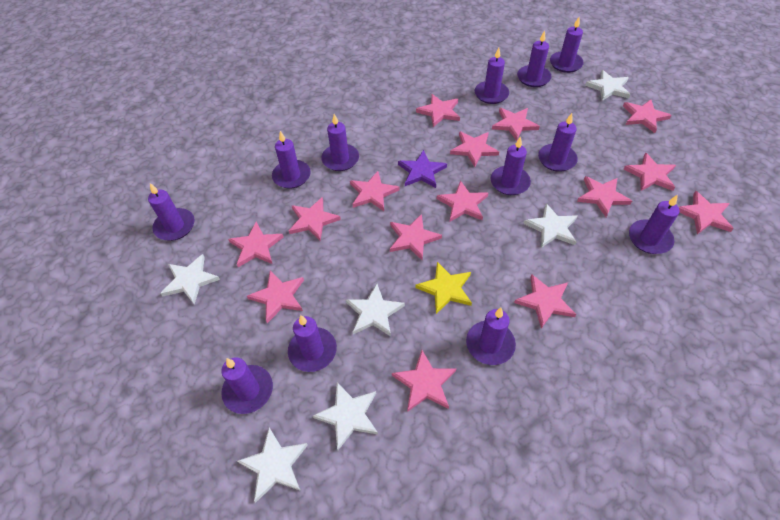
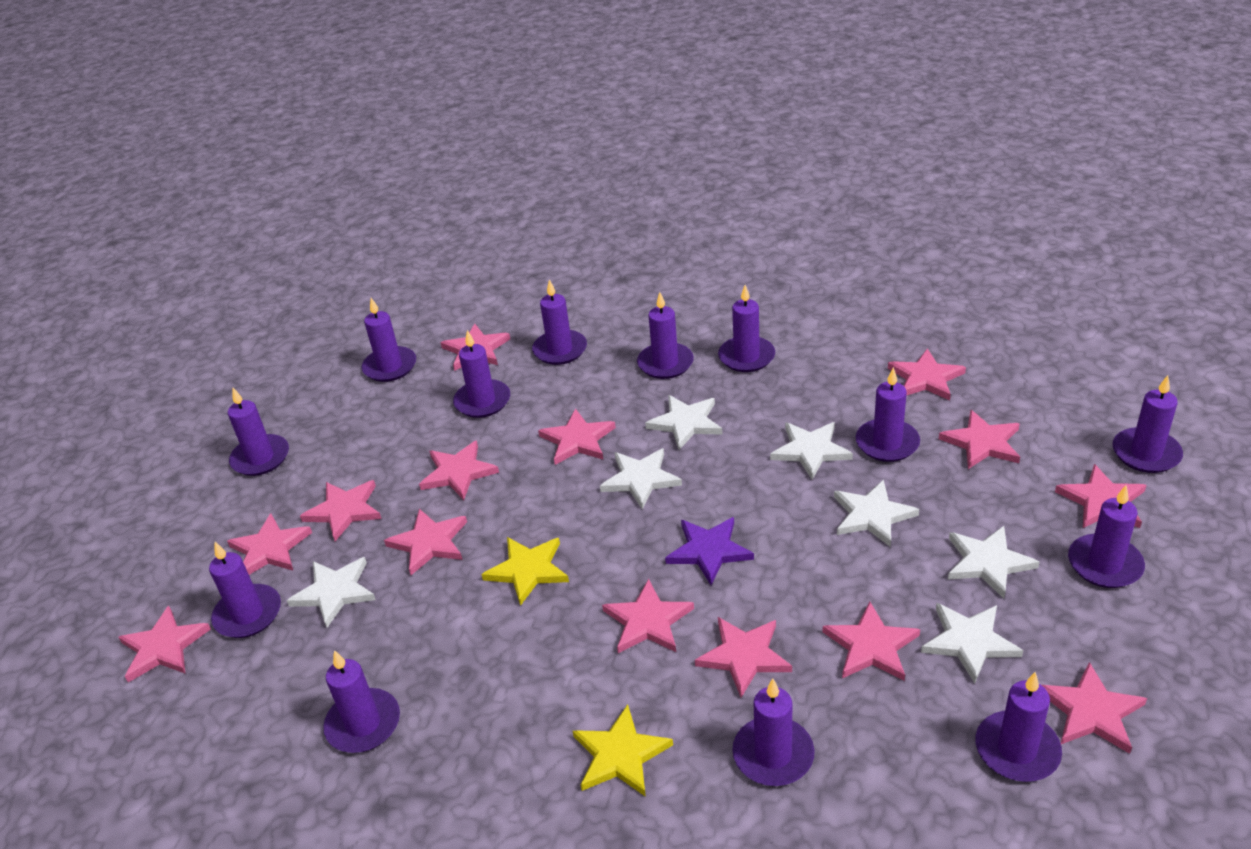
pink star: 15 -> 14
purple candle: 12 -> 13
white star: 6 -> 7
yellow star: 1 -> 2

